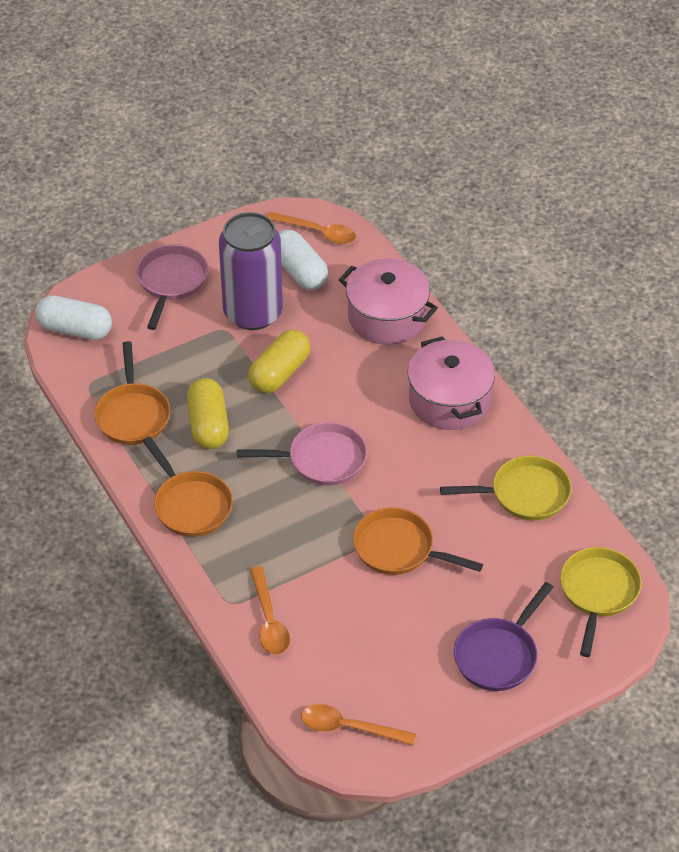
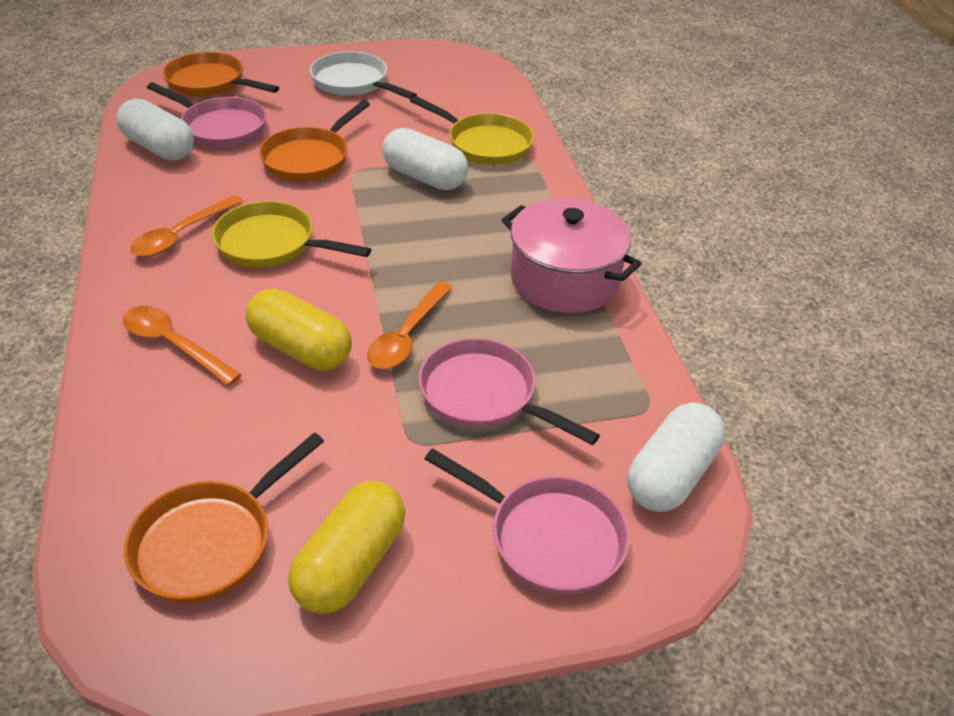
pink pan: 2 -> 3
pink pot: 2 -> 1
purple can: 1 -> 0
purple pan: 1 -> 0
white capsule: 2 -> 3
white pan: 0 -> 1

